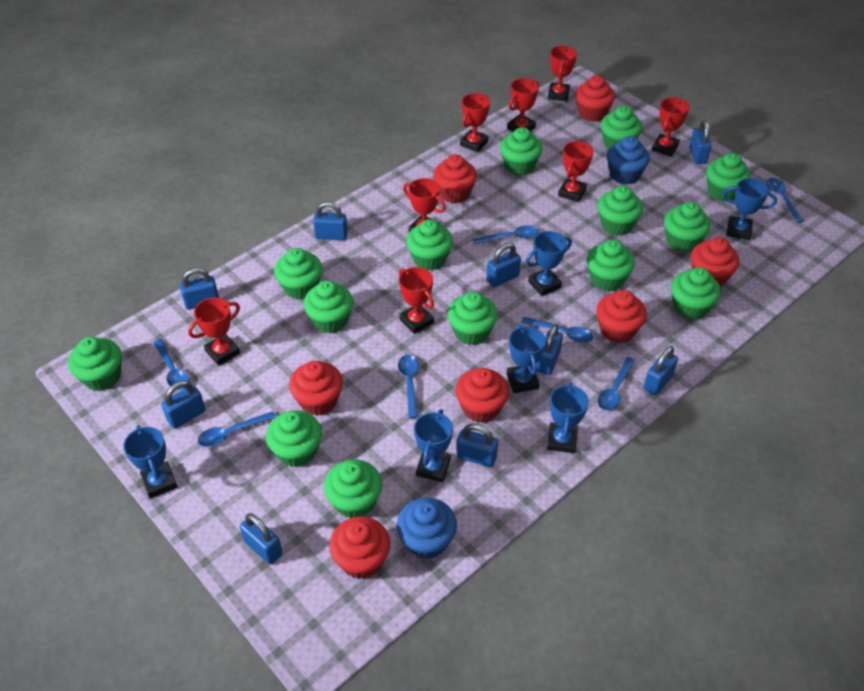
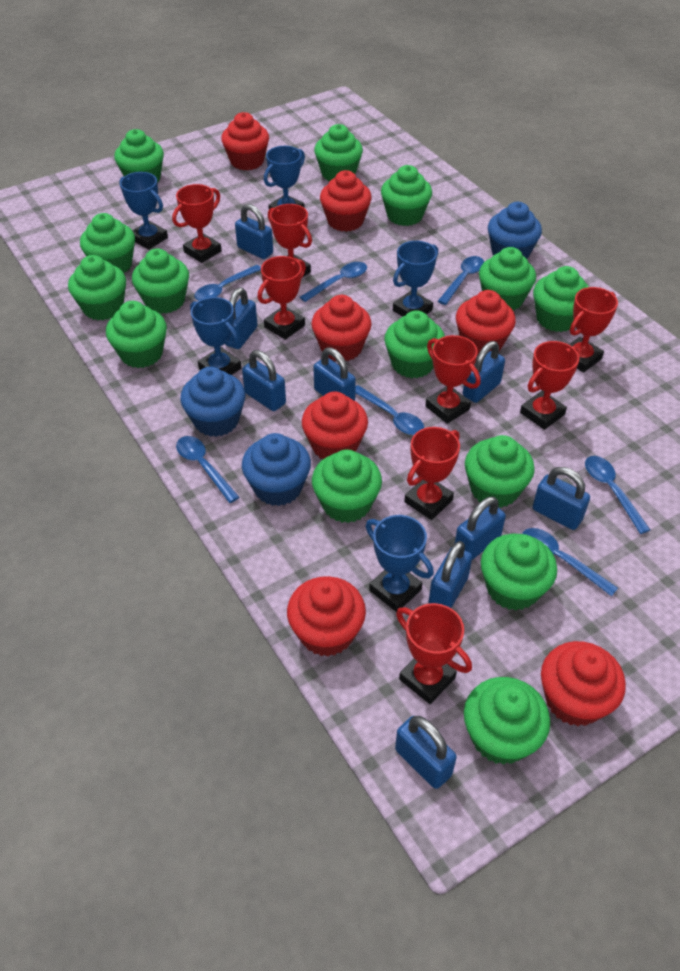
blue cupcake: 2 -> 3
blue trophy: 6 -> 5

